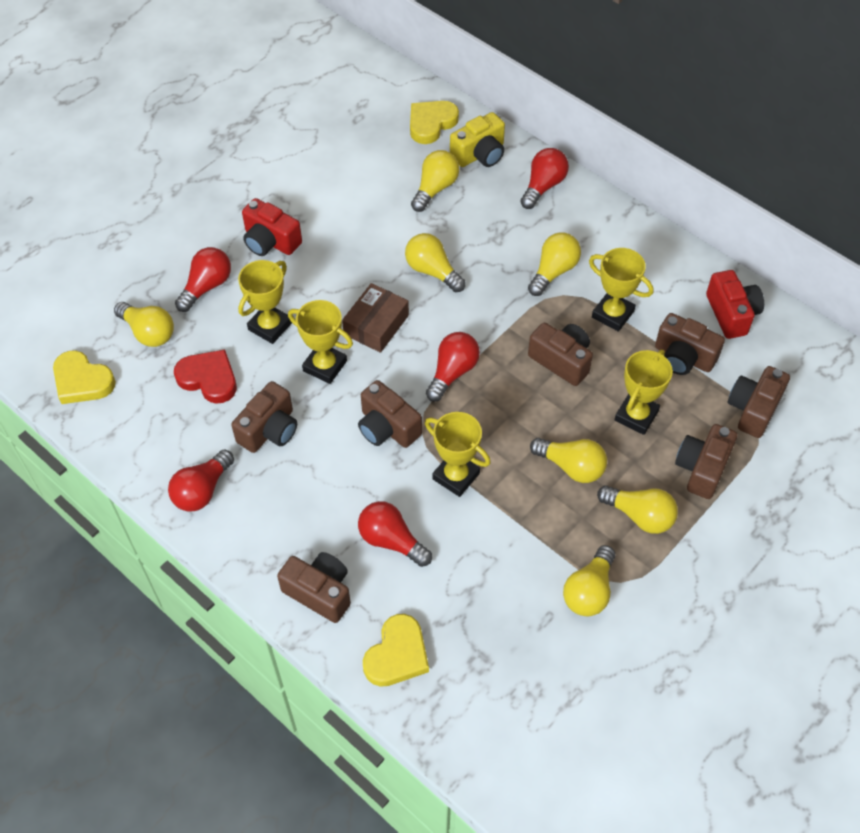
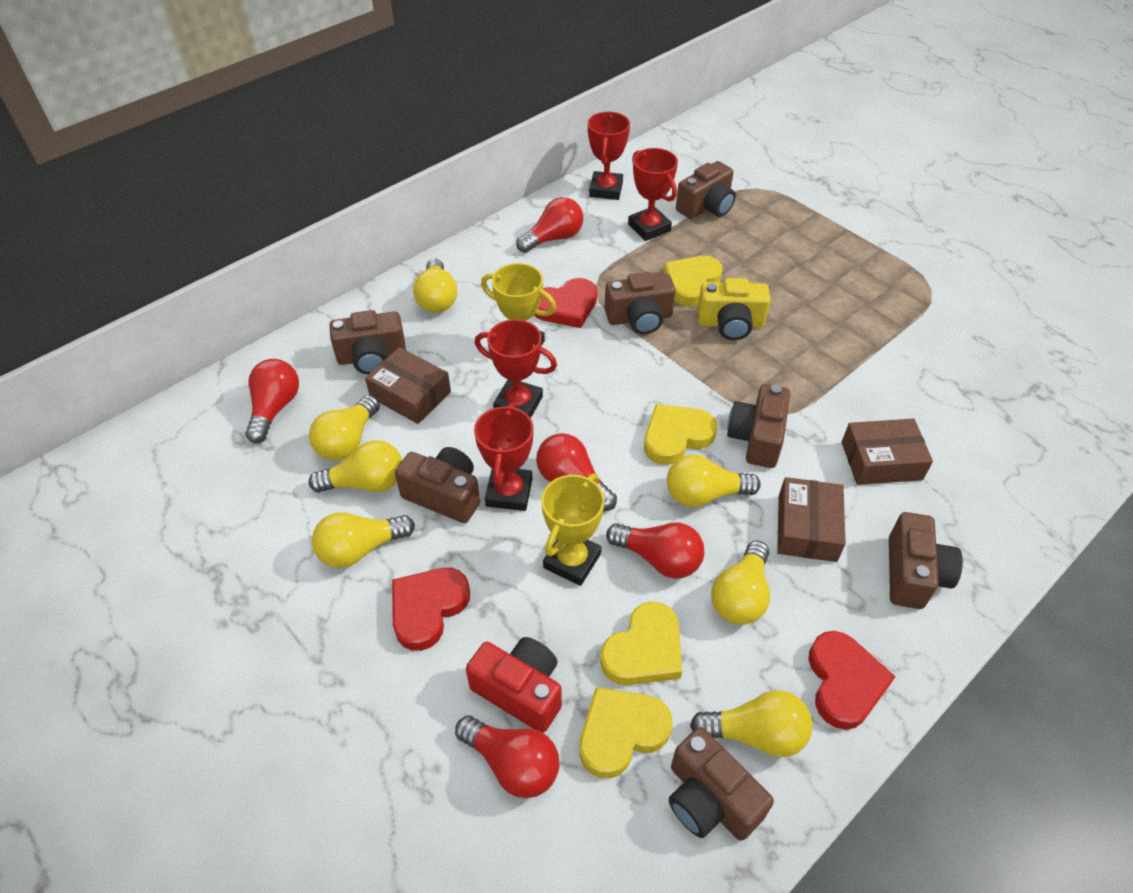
brown box: 1 -> 3
red camera: 2 -> 1
red heart: 1 -> 3
red trophy: 0 -> 4
yellow heart: 3 -> 4
yellow trophy: 5 -> 2

